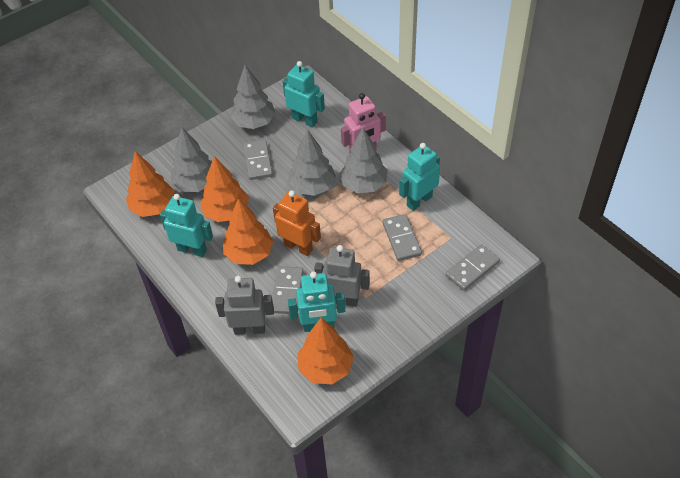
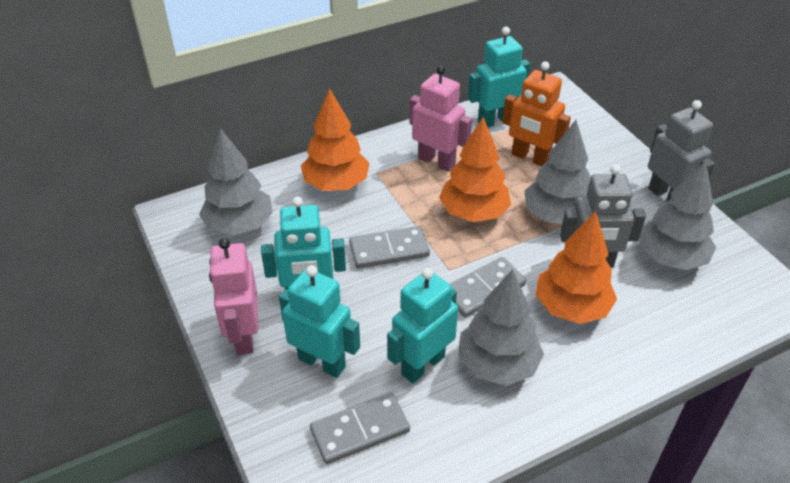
grey domino: 4 -> 3
orange tree: 4 -> 3
pink robot: 1 -> 2

